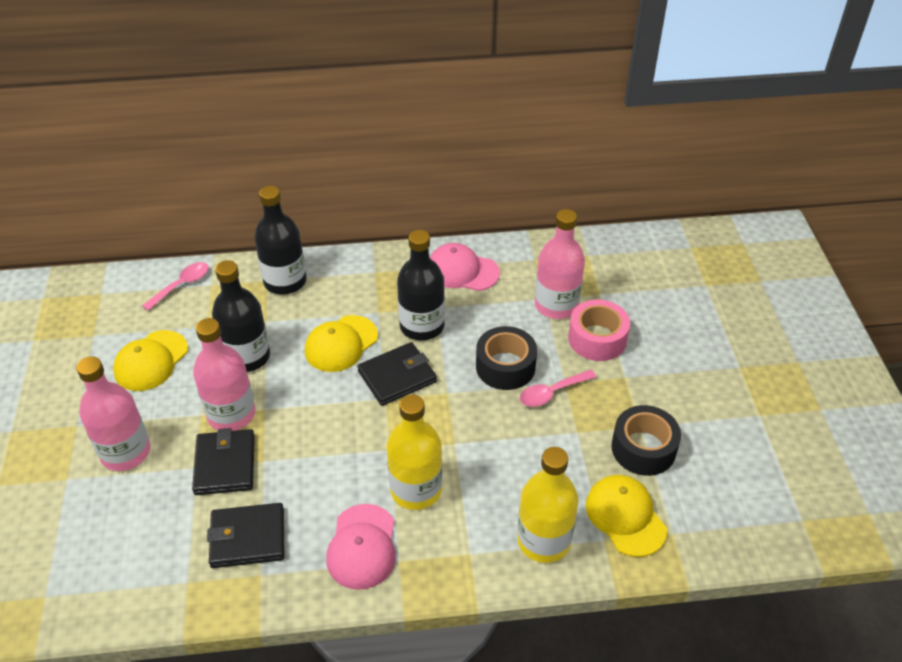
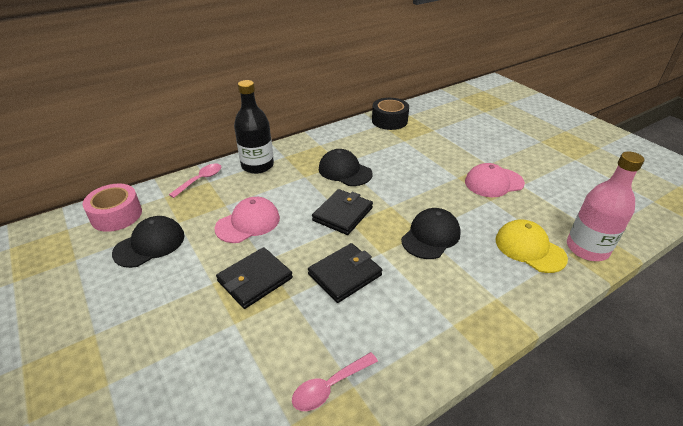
black bottle: 3 -> 1
black cap: 0 -> 3
black tape: 2 -> 1
pink bottle: 3 -> 1
yellow bottle: 2 -> 0
yellow cap: 3 -> 1

